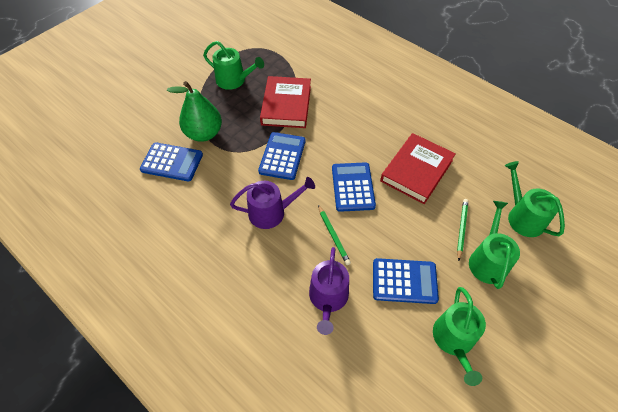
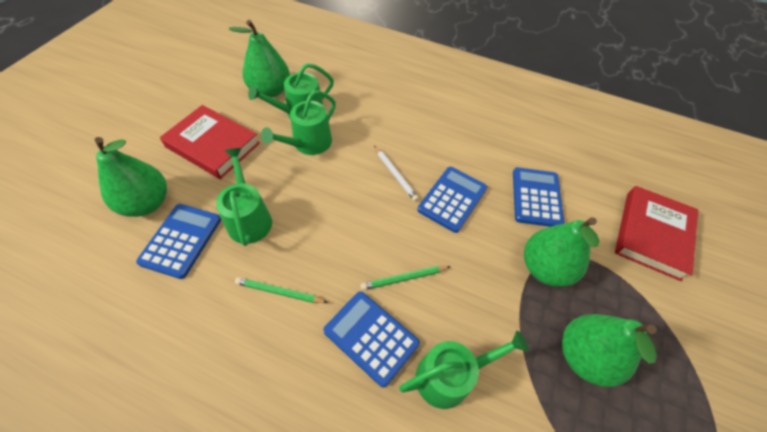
green pear: 1 -> 4
purple watering can: 2 -> 0
white pencil: 0 -> 1

